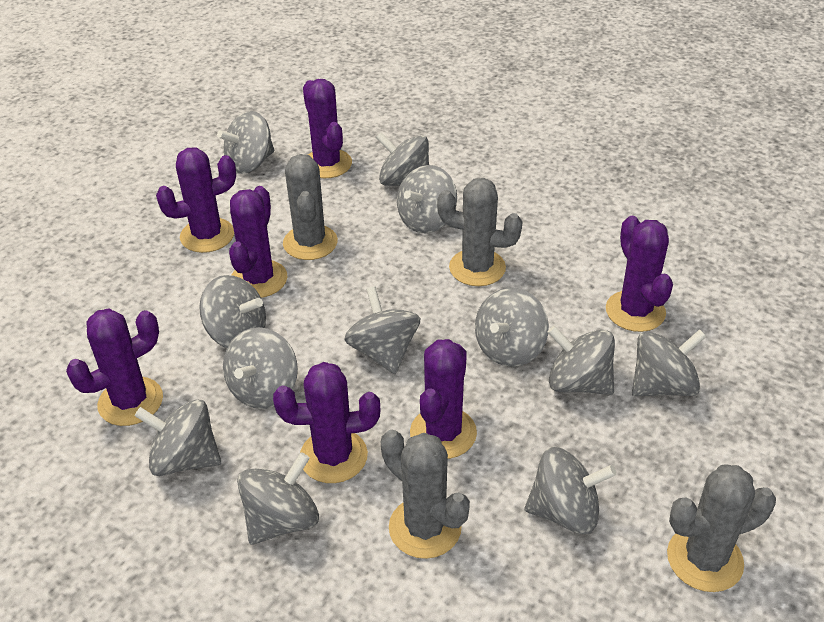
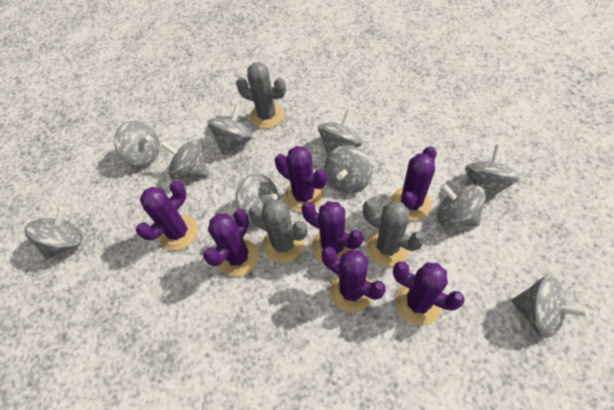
grey cactus: 4 -> 3
grey spinning top: 12 -> 10

